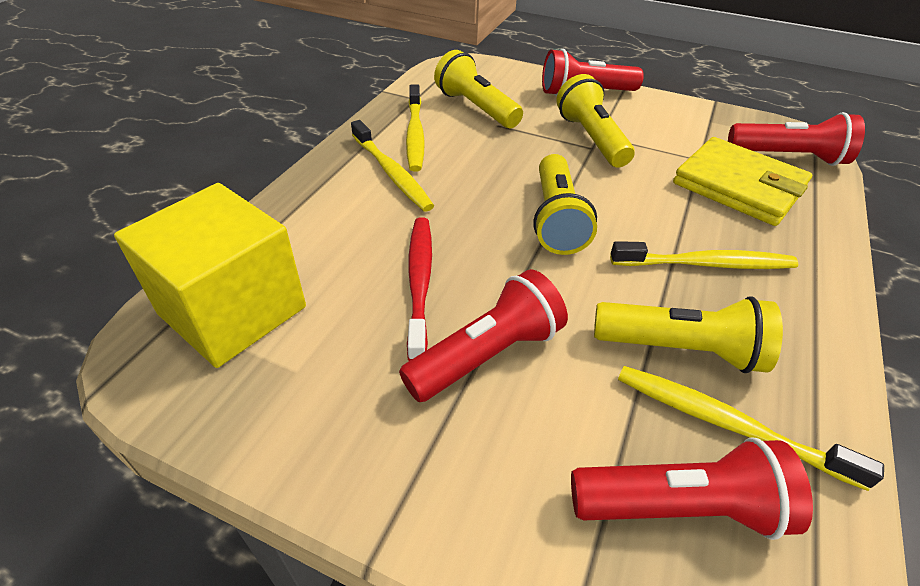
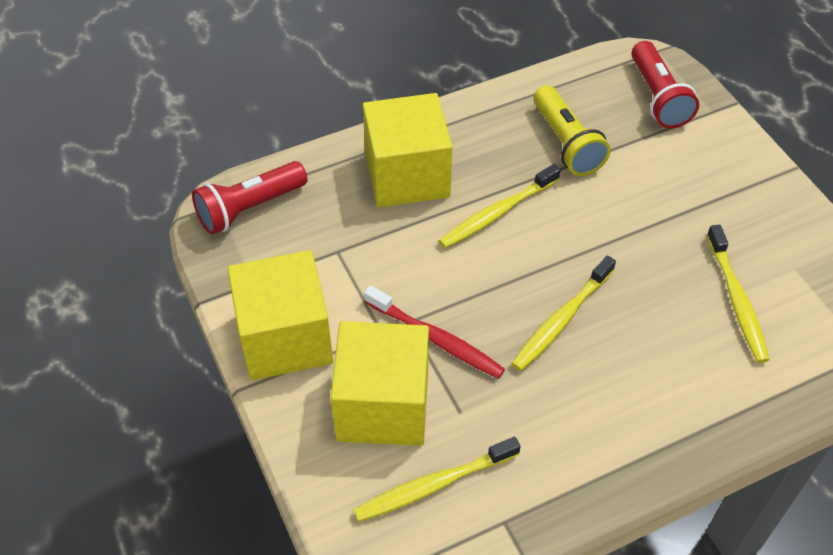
red flashlight: 4 -> 2
yellow cube: 1 -> 3
yellow flashlight: 4 -> 1
yellow wallet: 1 -> 0

